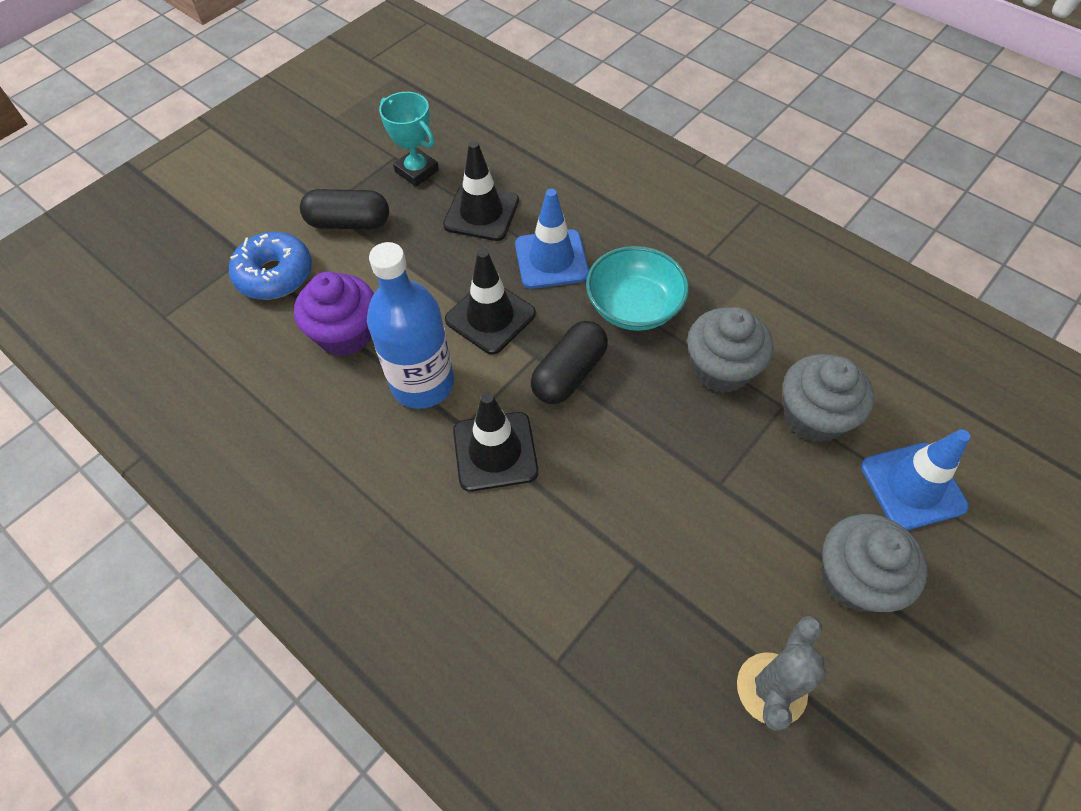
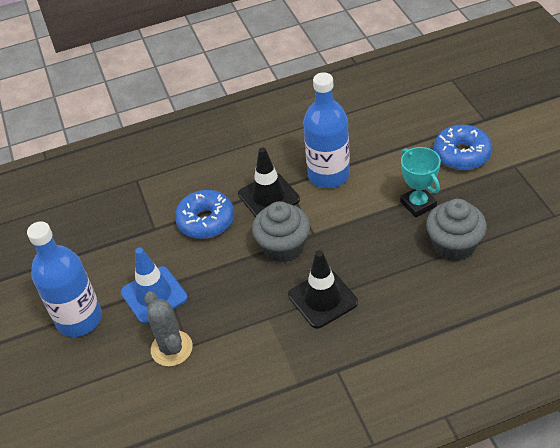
black capsule: 2 -> 0
black traffic cone: 3 -> 2
blue bottle: 1 -> 2
blue donut: 1 -> 2
blue traffic cone: 2 -> 1
grey cupcake: 3 -> 2
purple cupcake: 1 -> 0
turquoise bowl: 1 -> 0

